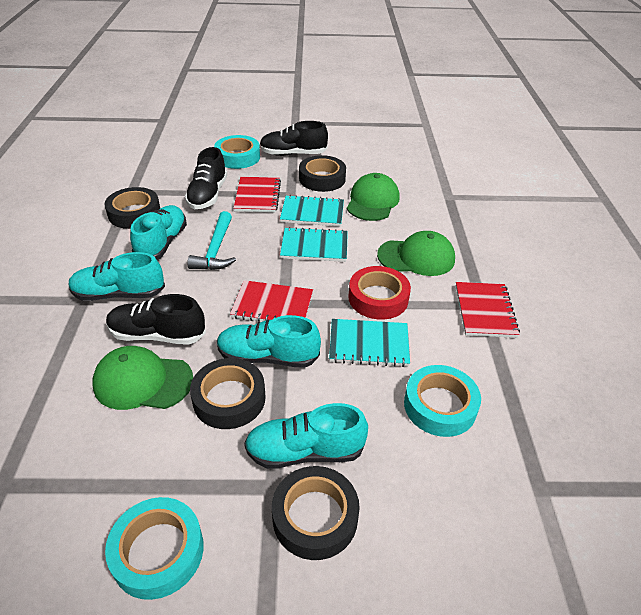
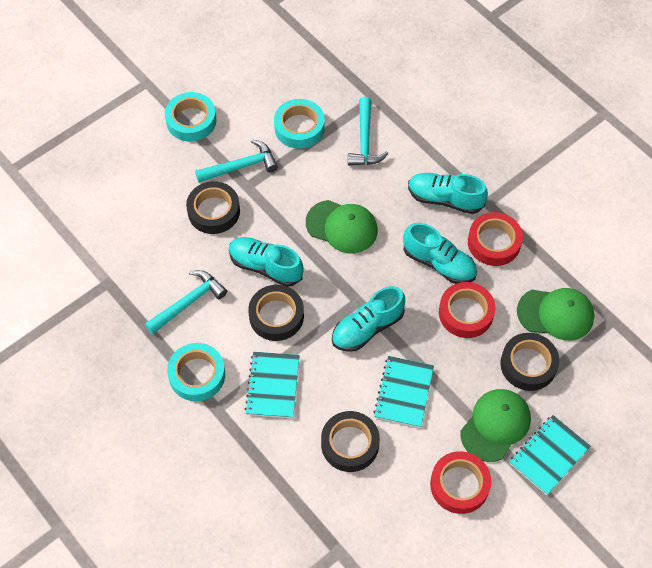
black shoe: 3 -> 0
red notebook: 3 -> 0
red tape: 1 -> 3
turquoise hammer: 1 -> 3

